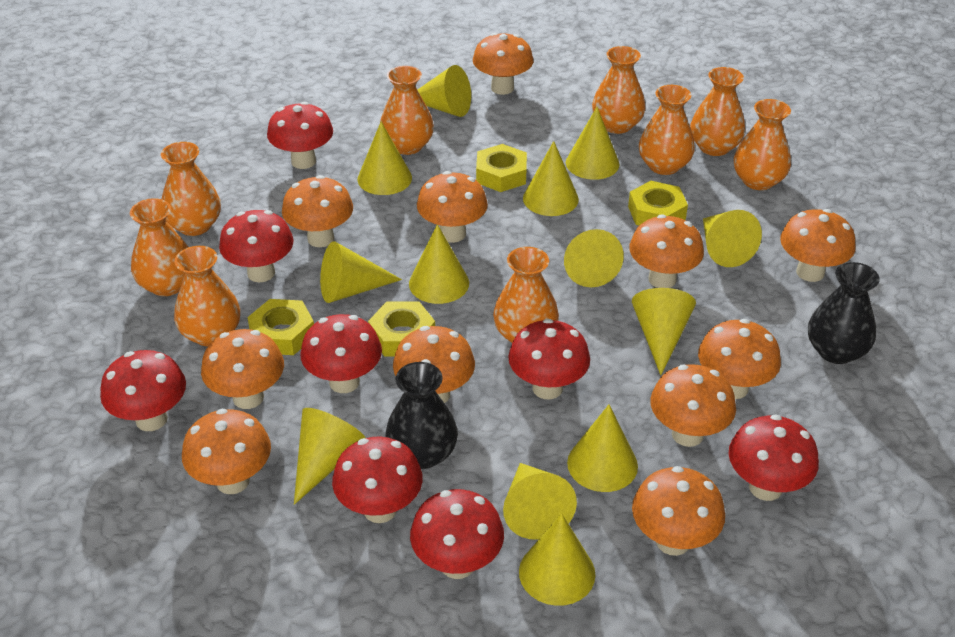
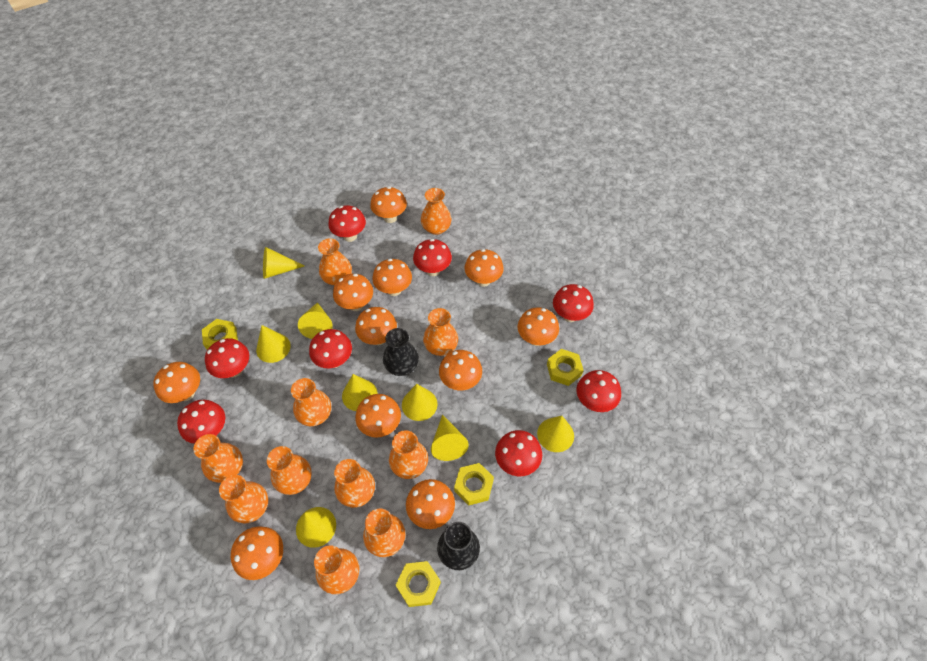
orange vase: 9 -> 11
yellow cone: 13 -> 8

